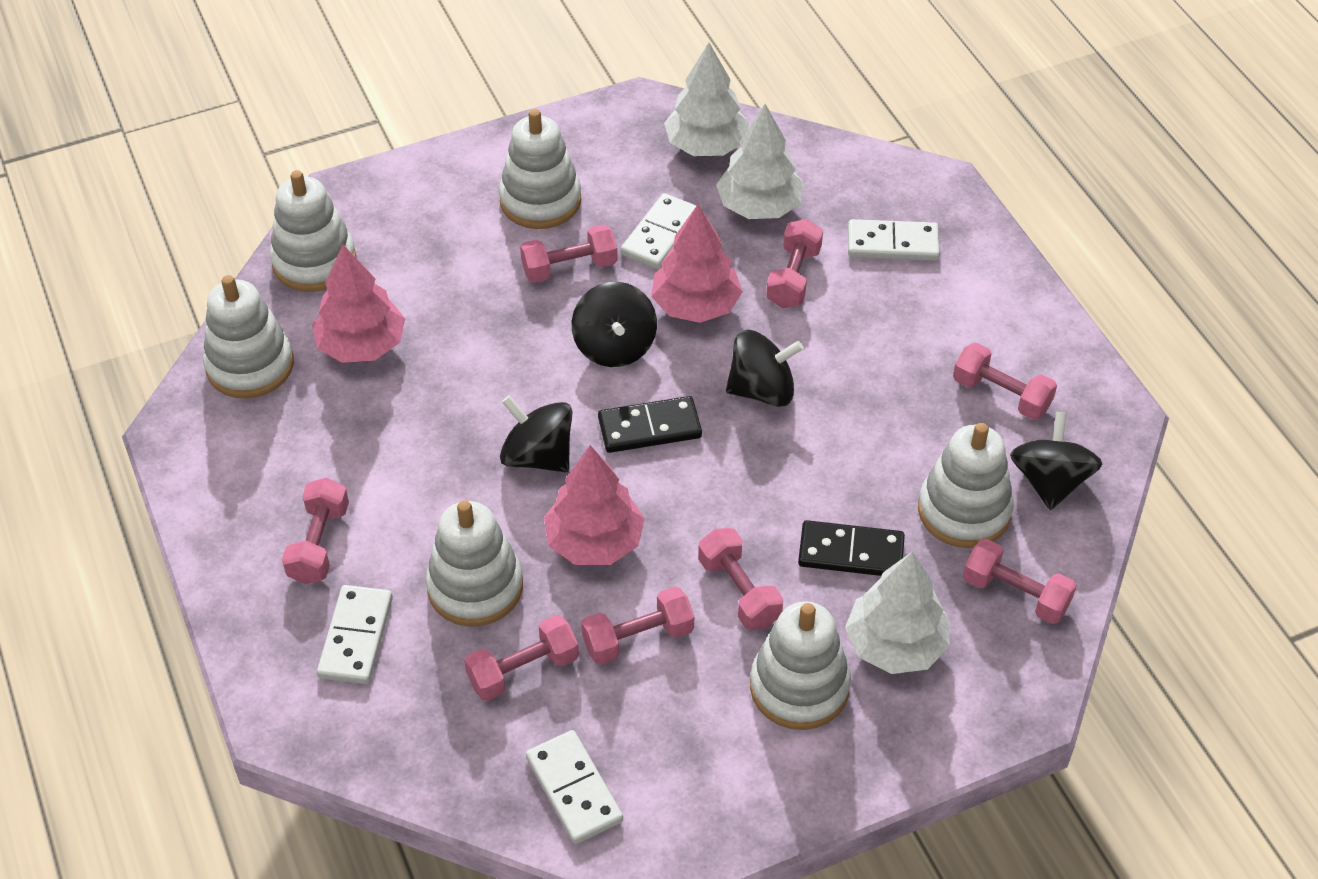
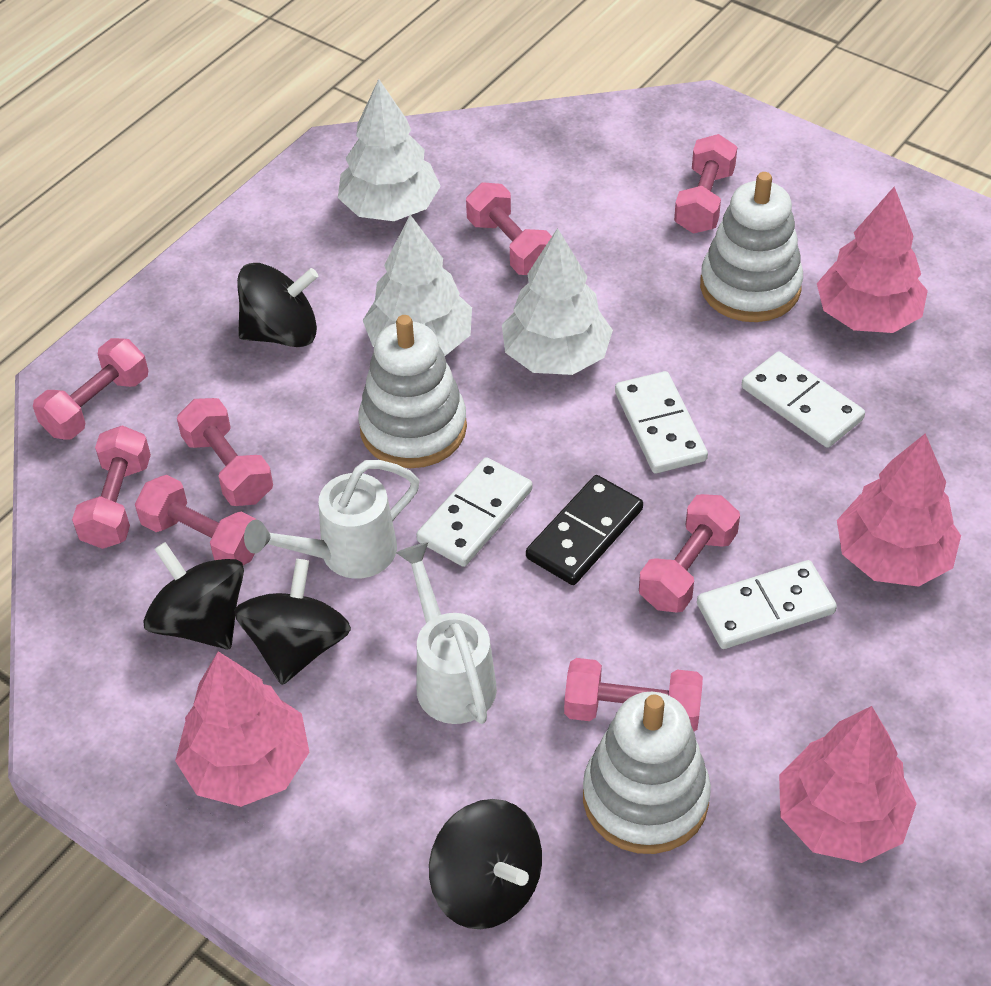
black domino: 2 -> 1
pink tree: 3 -> 4
white stacking toy: 6 -> 3
white watering can: 0 -> 2

